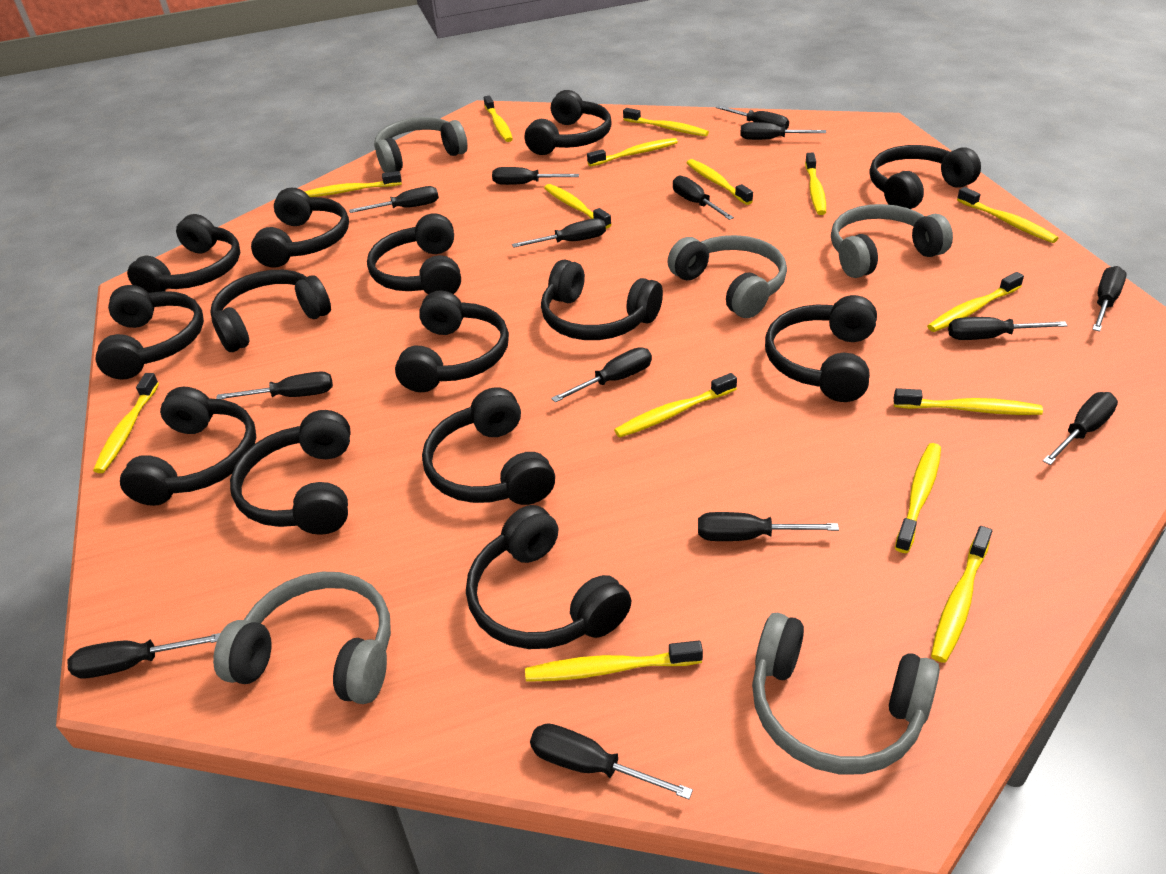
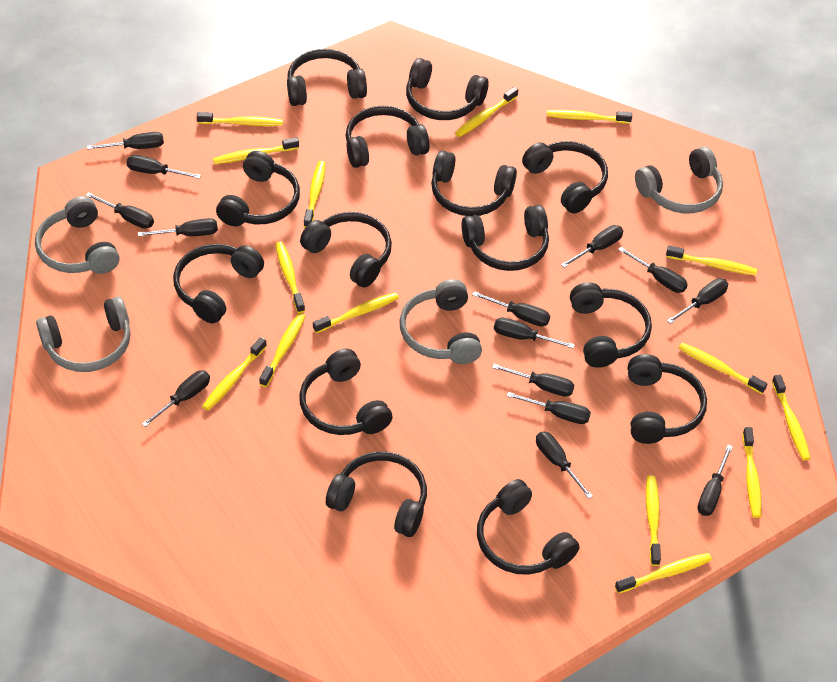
grey headphones: 5 -> 4

